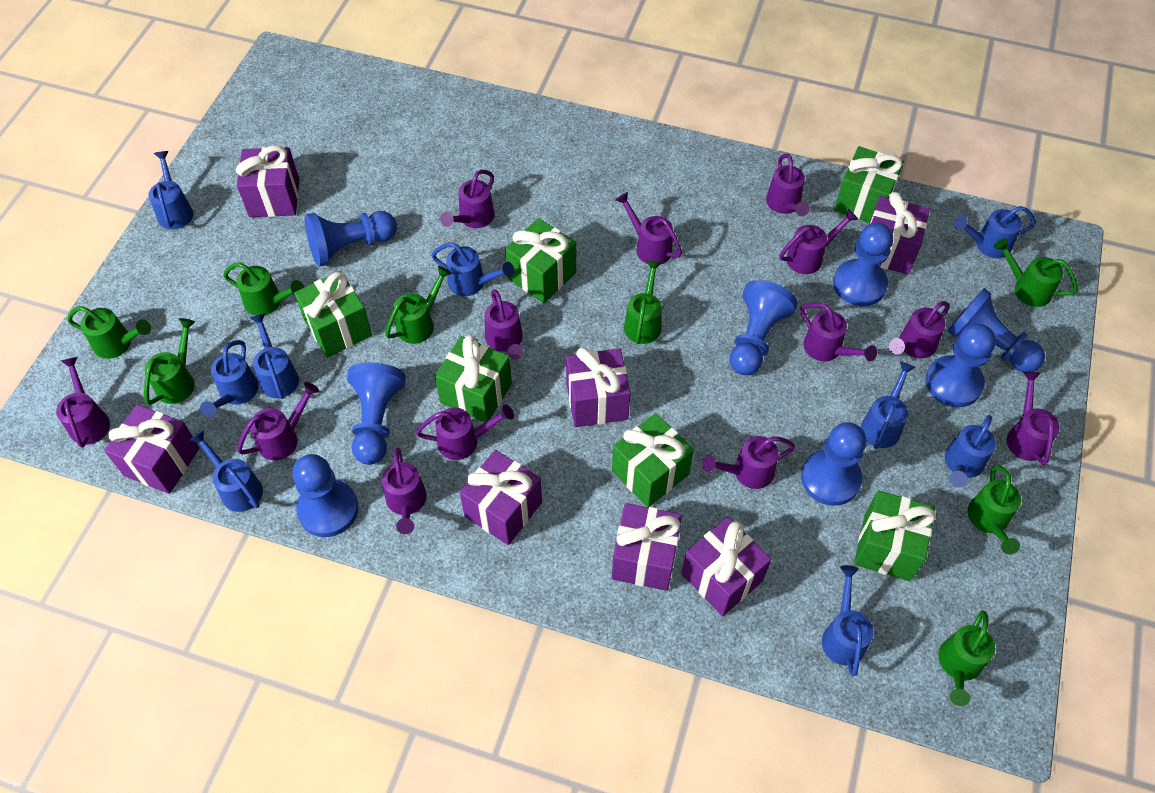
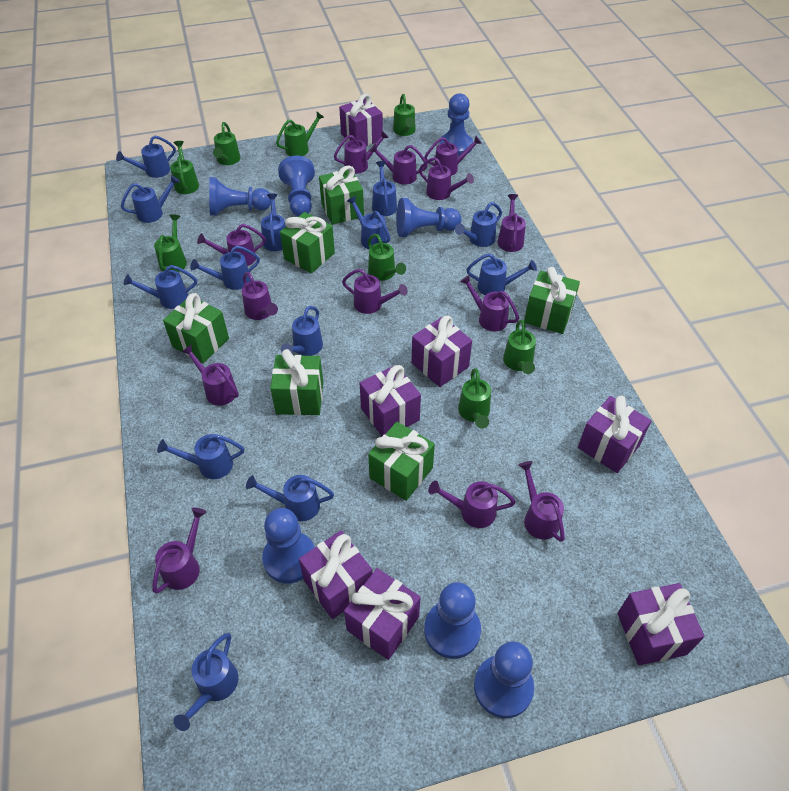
blue pawn: 8 -> 7
blue watering can: 9 -> 13

